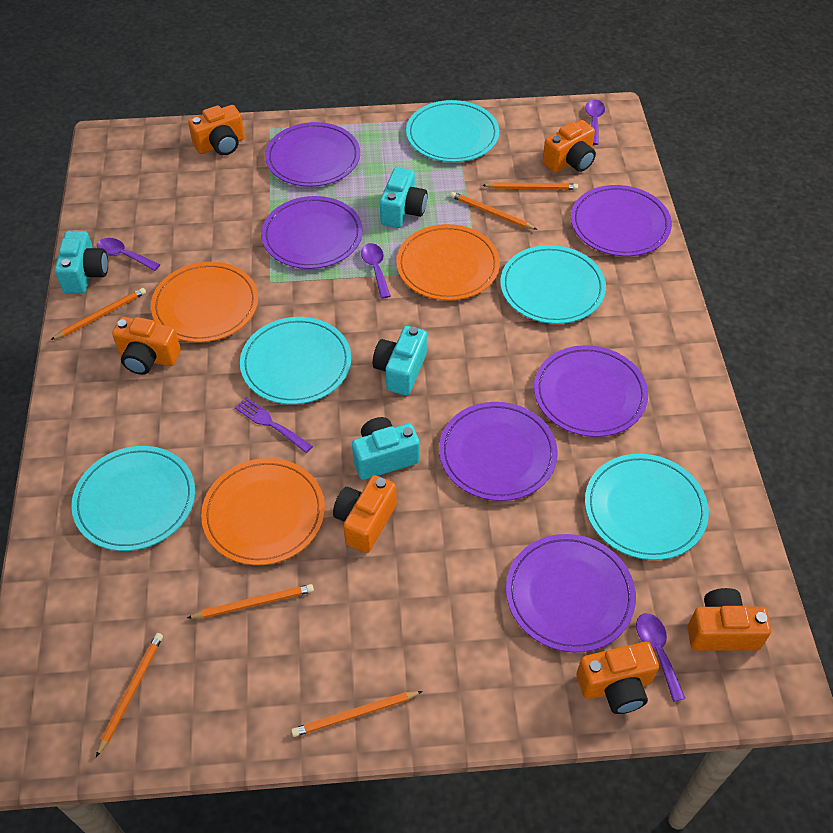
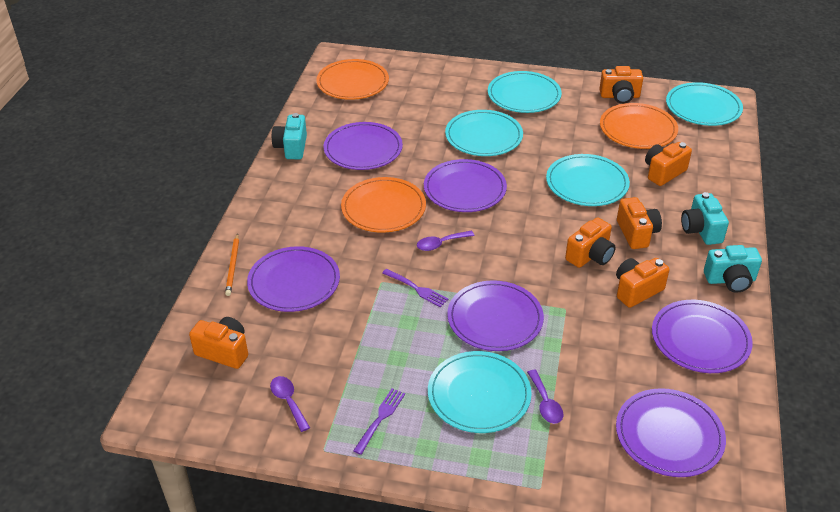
orange pencil: 6 -> 1
purple fork: 1 -> 2
purple spoon: 4 -> 3
turquoise camera: 4 -> 3

